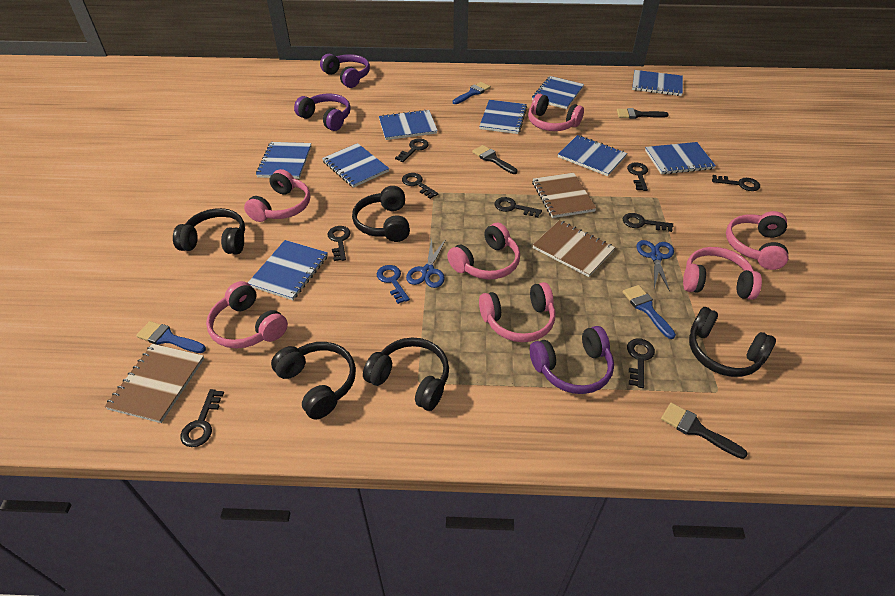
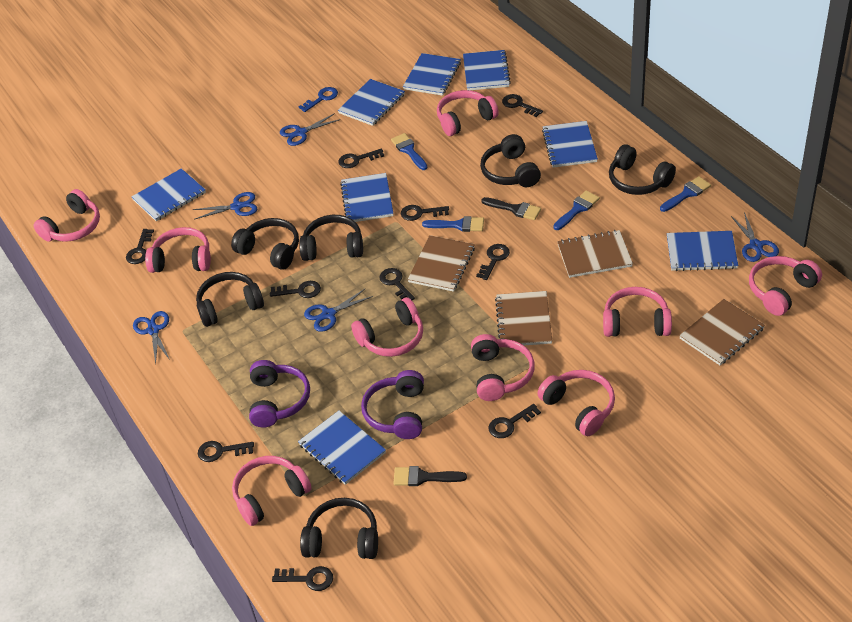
black brush: 3 -> 2
black headphones: 5 -> 6
black key: 9 -> 10
blue brush: 3 -> 4
blue notebook: 9 -> 8
blue scissors: 2 -> 5
brown notebook: 3 -> 4
pink headphones: 7 -> 9
purple headphones: 3 -> 2

